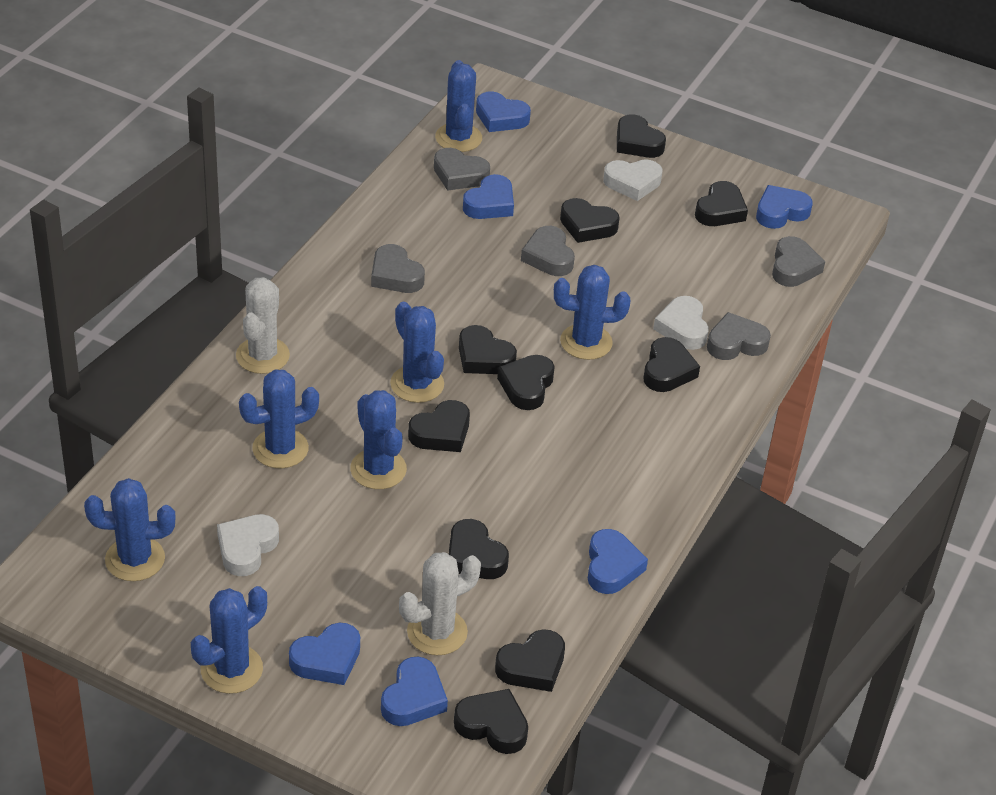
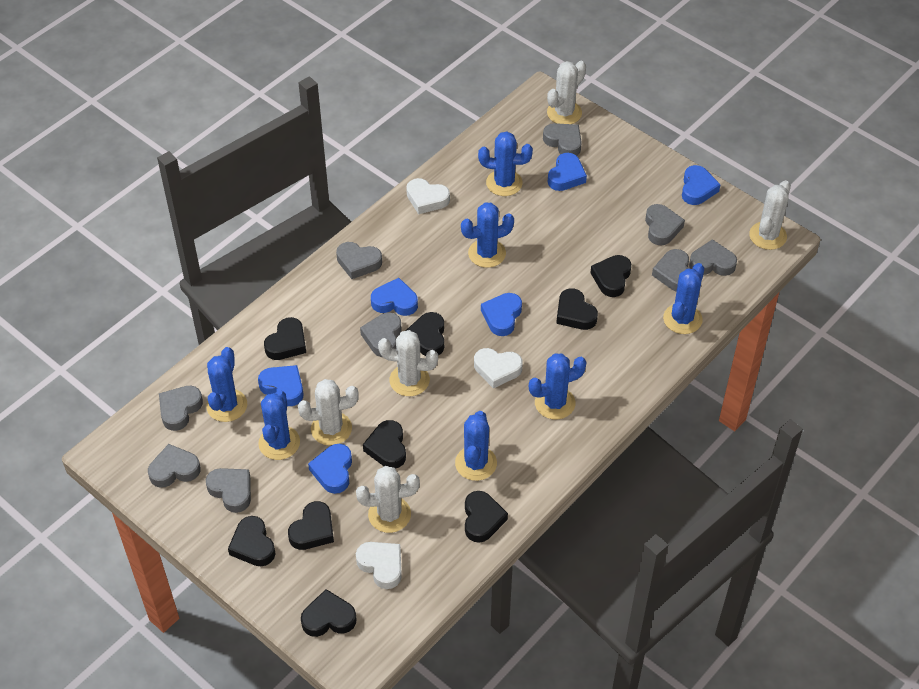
black heart: 10 -> 9
grey heart: 5 -> 9
white cactus: 2 -> 5

